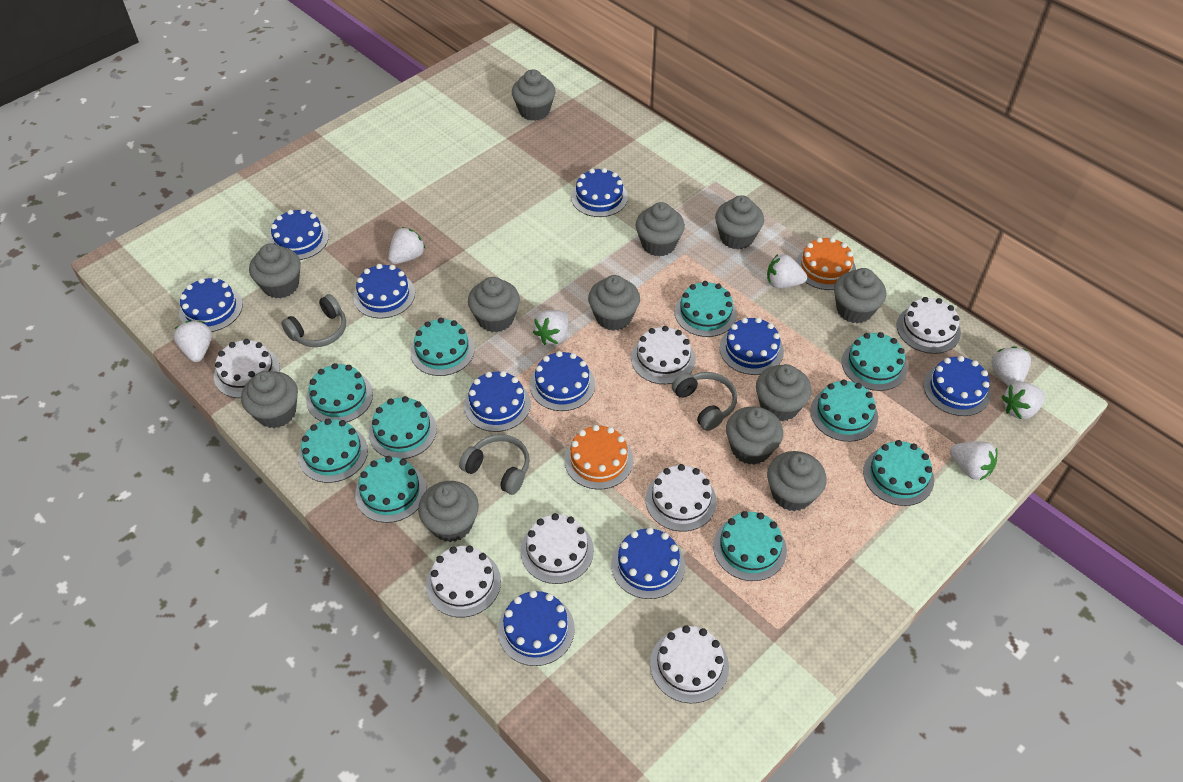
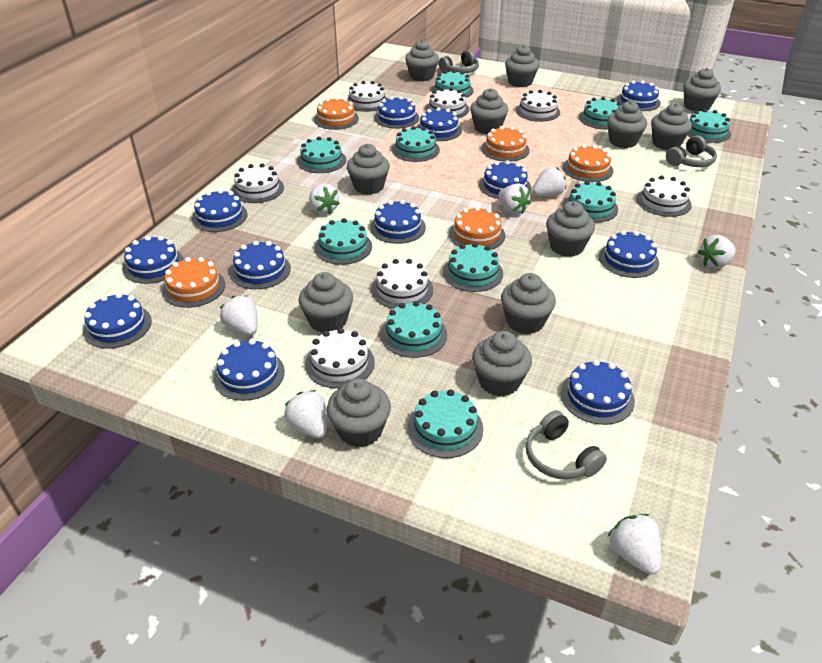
blue cake: 10 -> 12
orange cake: 2 -> 5

